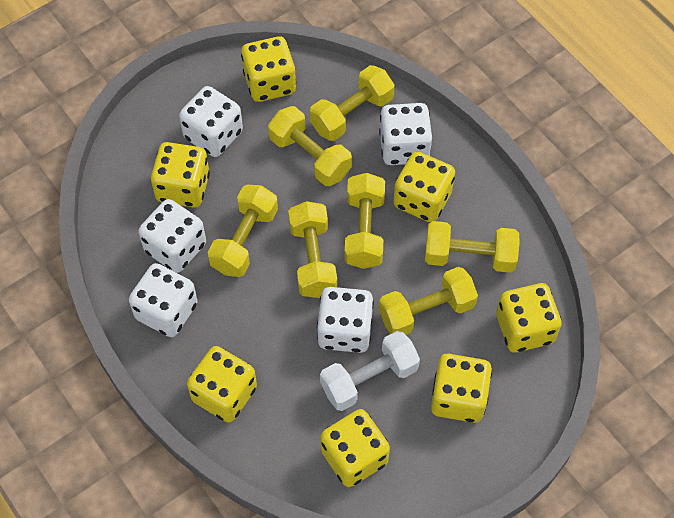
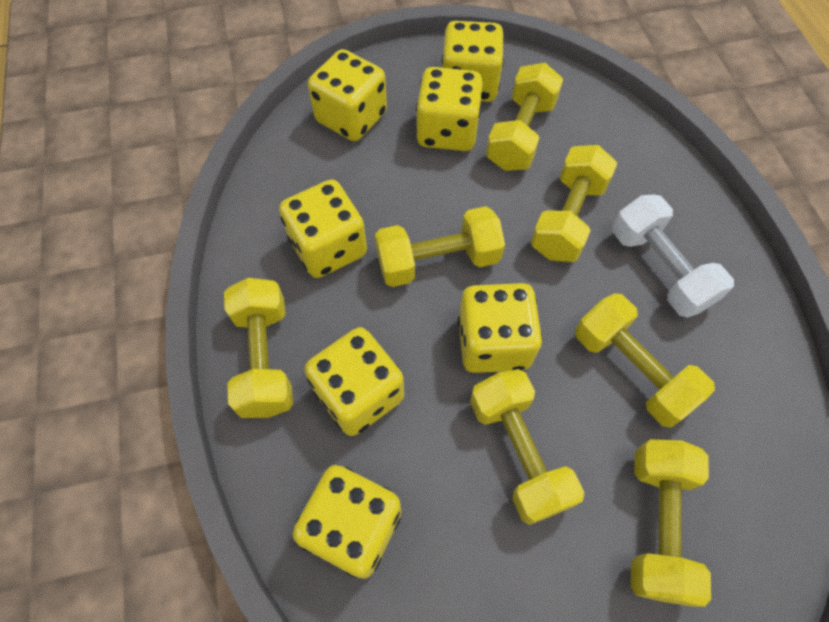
white dice: 5 -> 0

